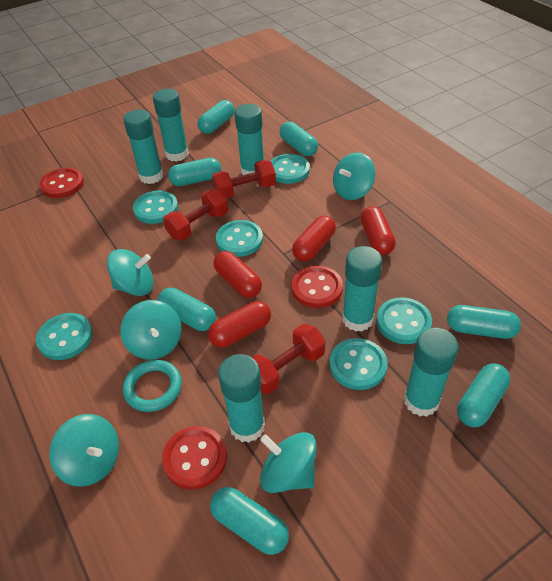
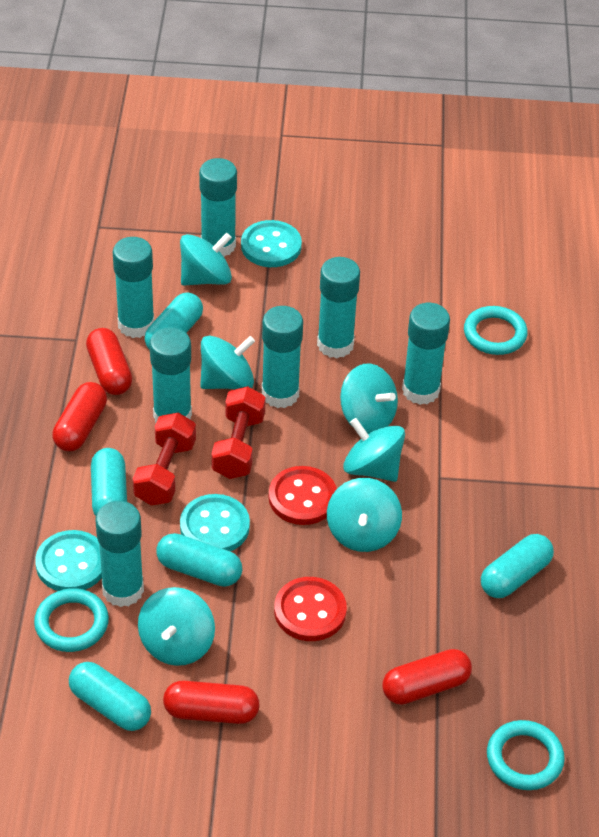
red button: 3 -> 2
red dumbbell: 3 -> 2
turquoise button: 6 -> 3
turquoise capsule: 7 -> 5
turquoise glue stick: 6 -> 7
turquoise ring: 1 -> 3
turquoise spinning top: 5 -> 6

